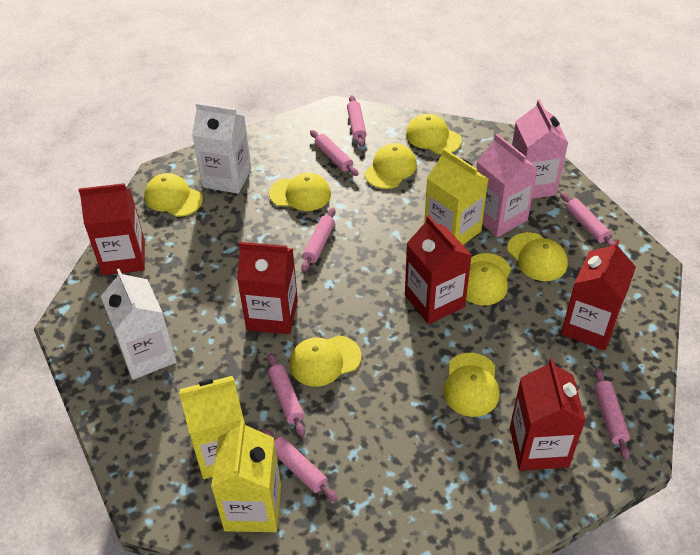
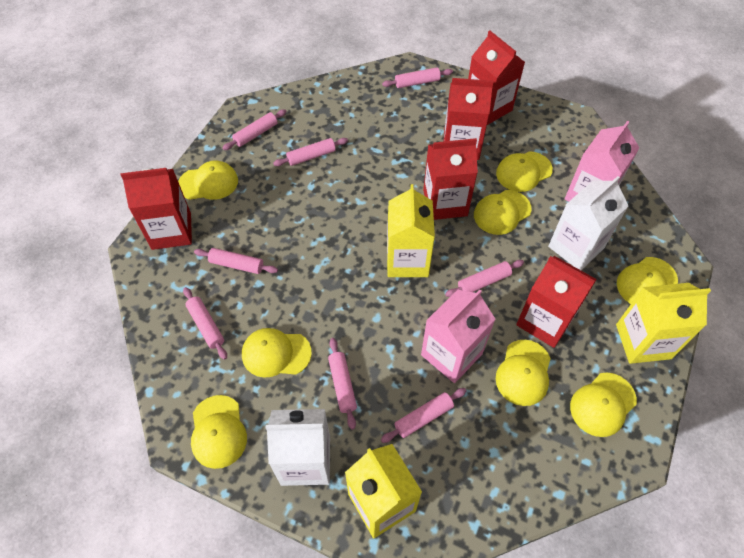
pink rolling pin: 7 -> 8

